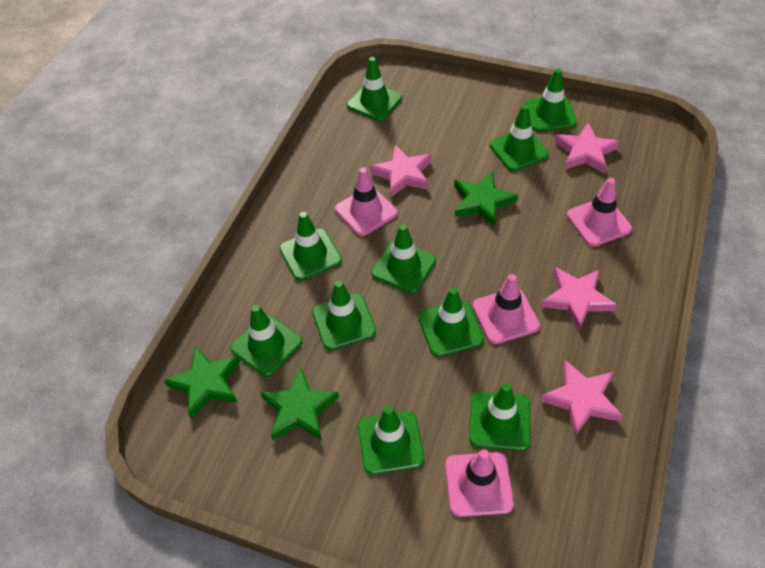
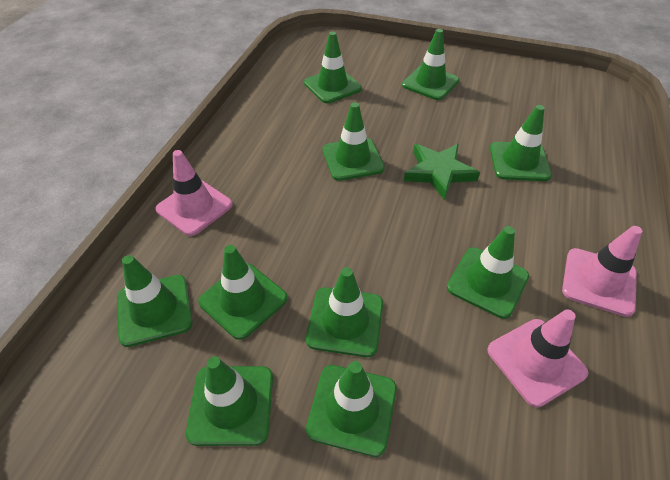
green star: 3 -> 1
pink star: 4 -> 0
pink traffic cone: 4 -> 3

